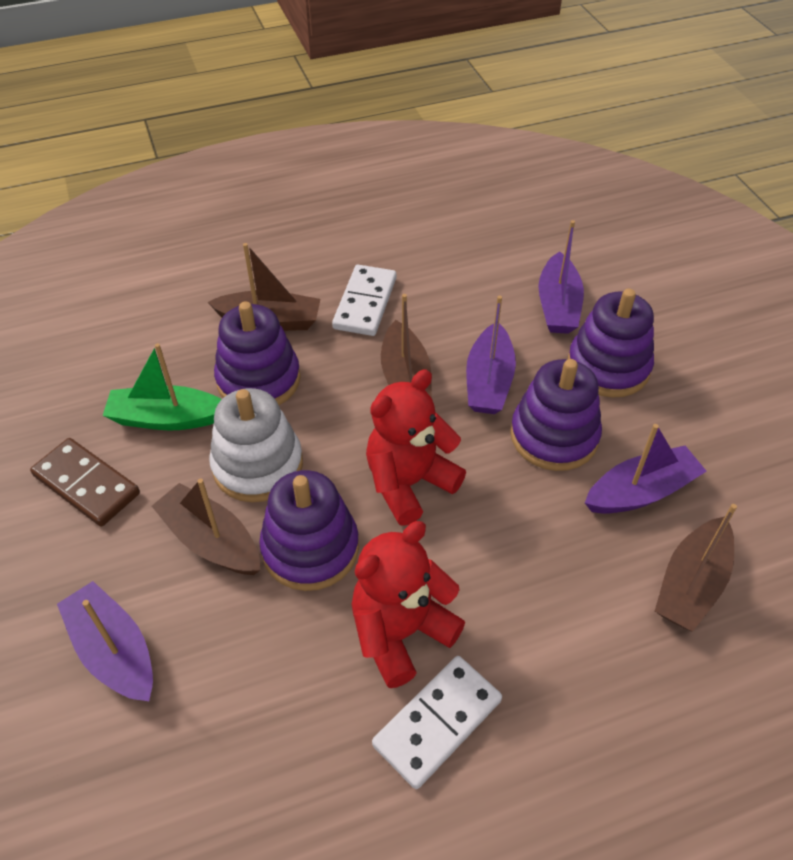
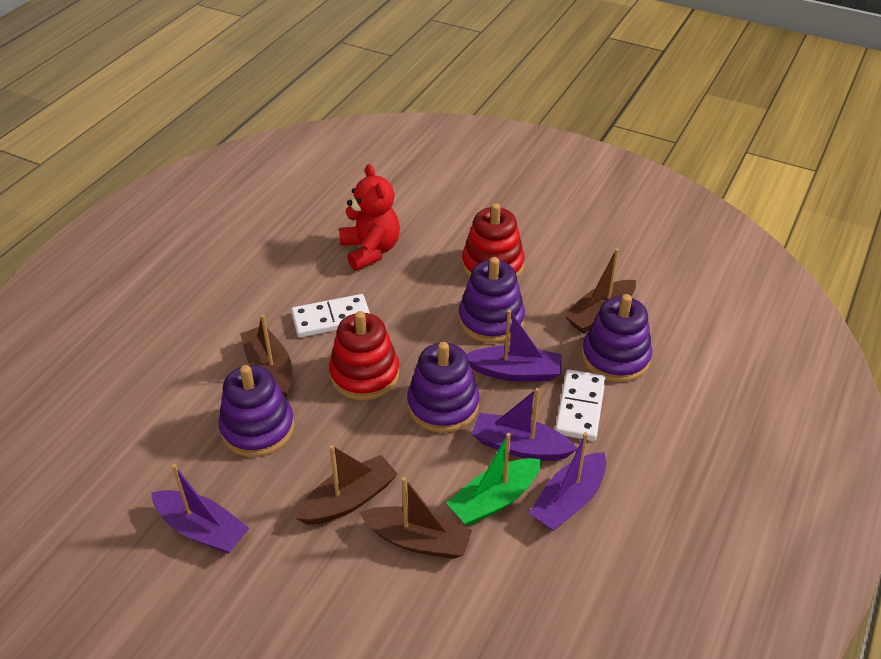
brown domino: 1 -> 0
red stacking toy: 0 -> 2
red teddy bear: 2 -> 1
white stacking toy: 1 -> 0

